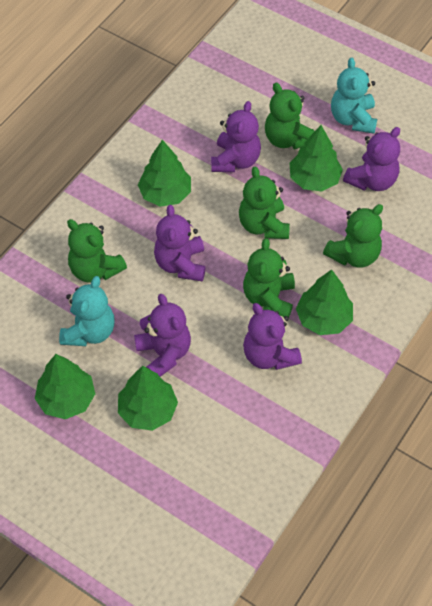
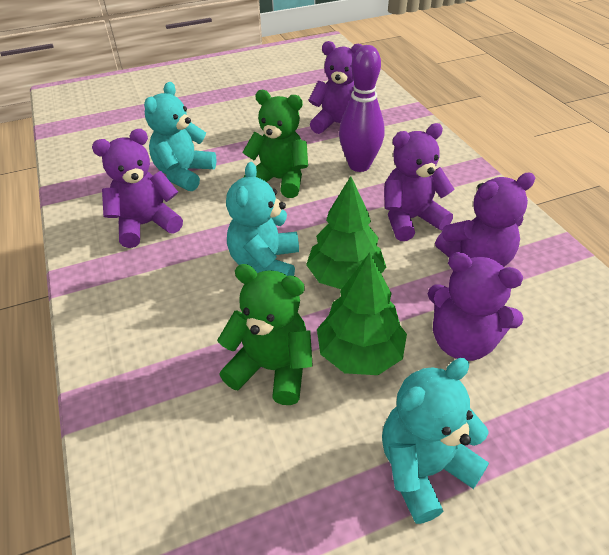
green teddy bear: 5 -> 2
green tree: 5 -> 2
purple bowling pin: 0 -> 1
turquoise teddy bear: 2 -> 3

